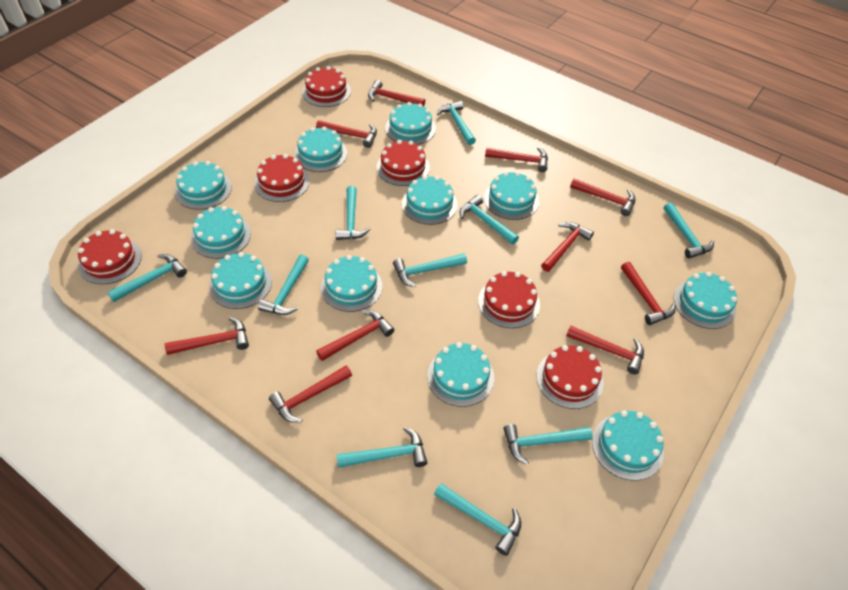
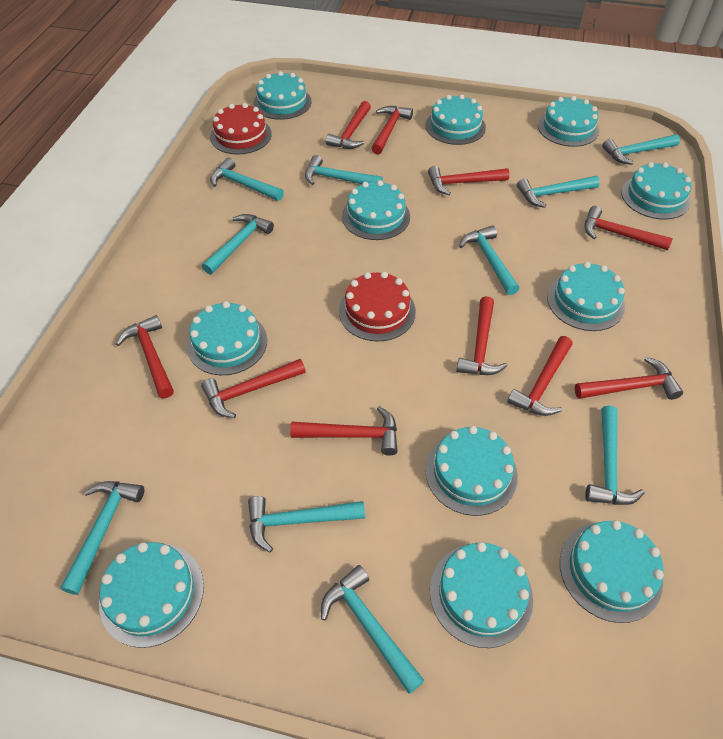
red cake: 6 -> 2

